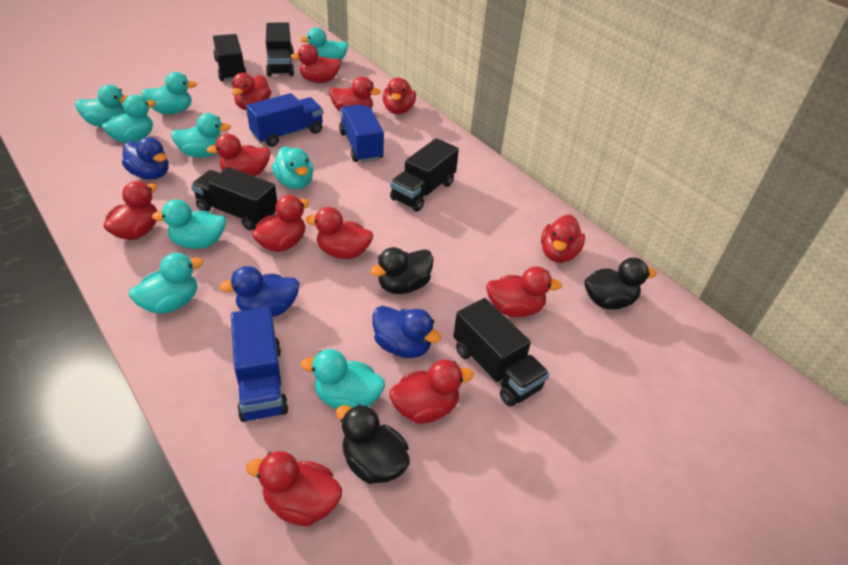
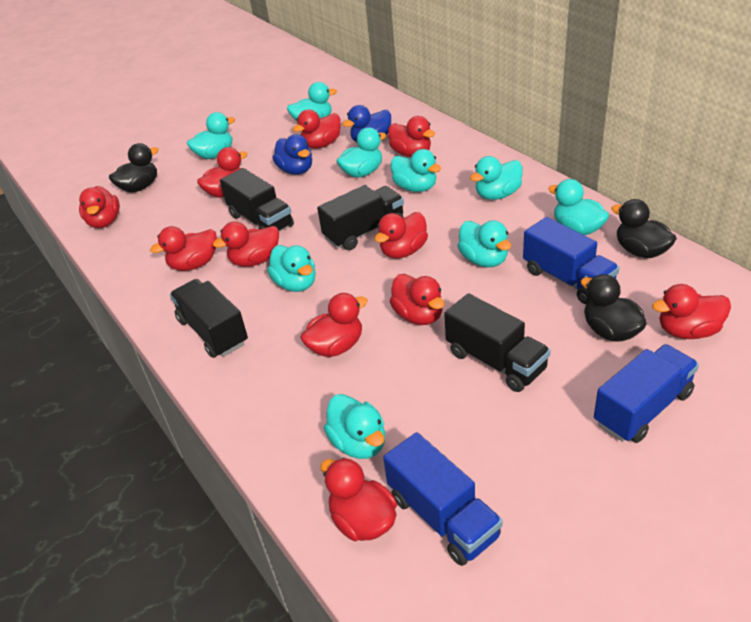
black truck: 5 -> 4
blue duck: 3 -> 2
red duck: 12 -> 11

